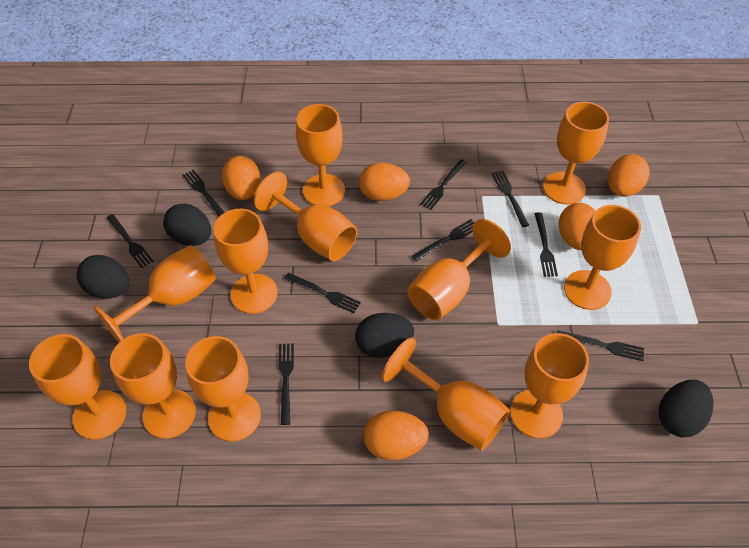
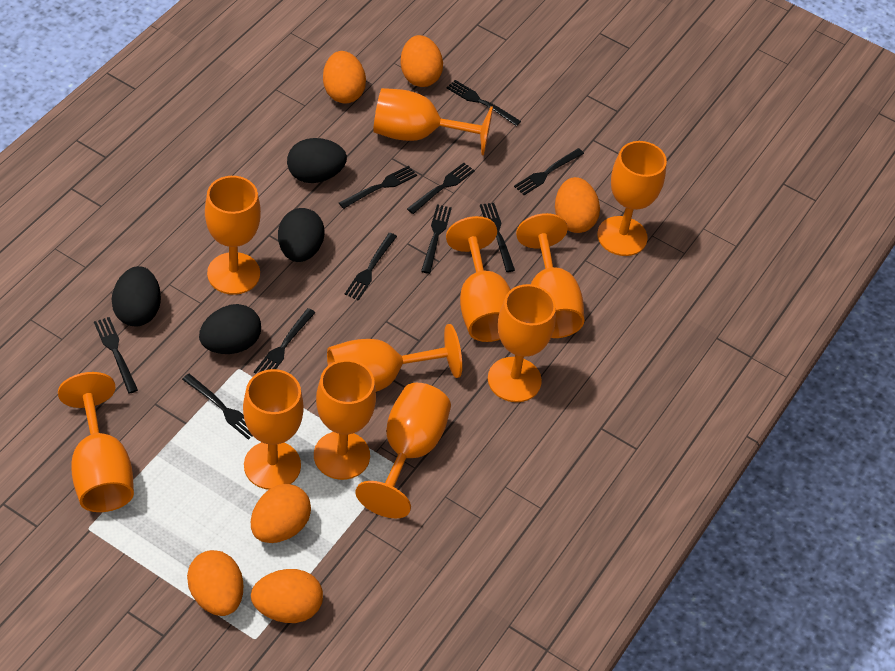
black fork: 9 -> 10
orange egg: 5 -> 6
orange goblet: 12 -> 11

